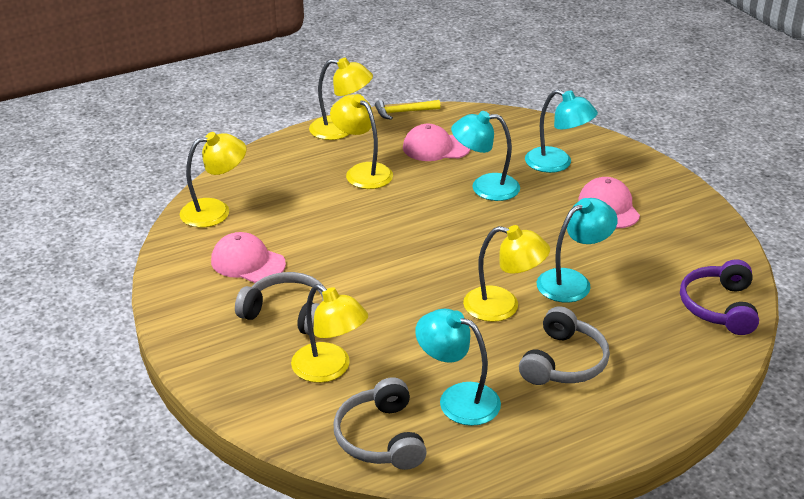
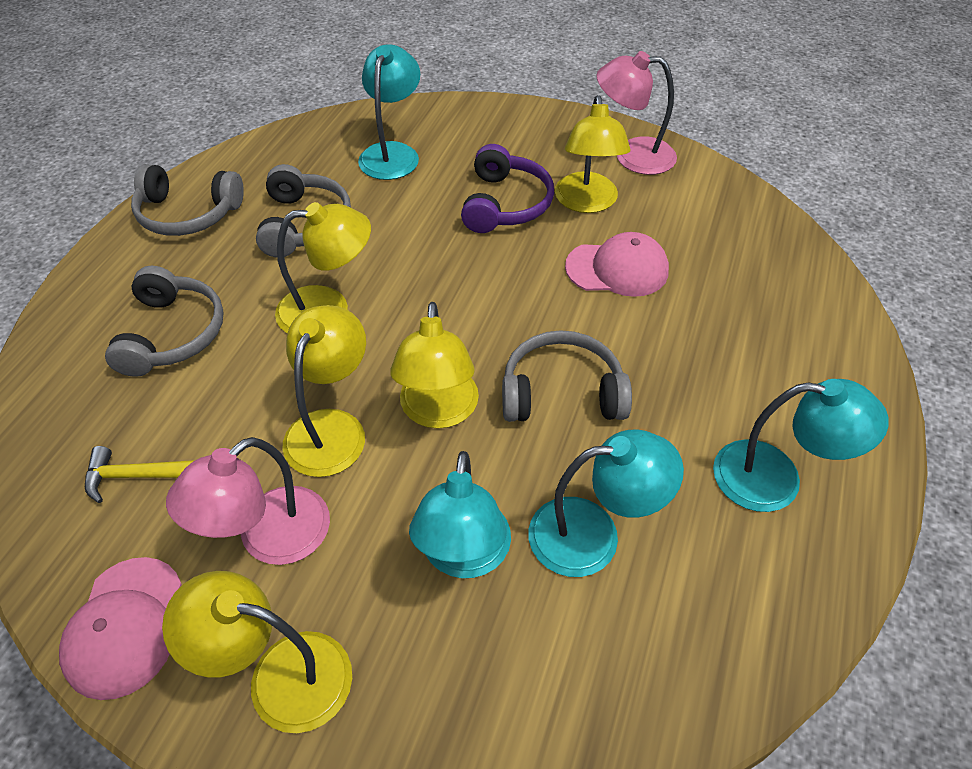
grey headphones: 3 -> 4
pink cap: 3 -> 2
pink lamp: 0 -> 2

